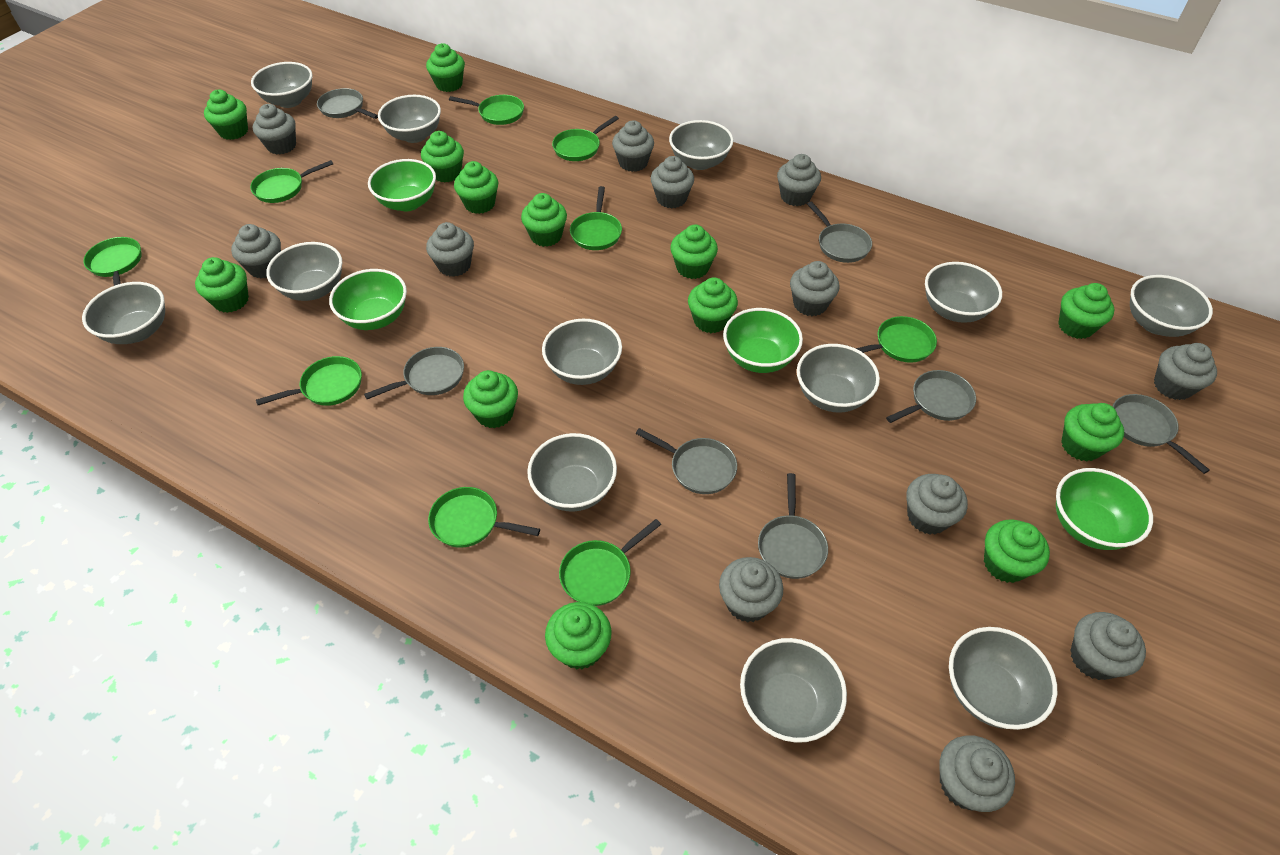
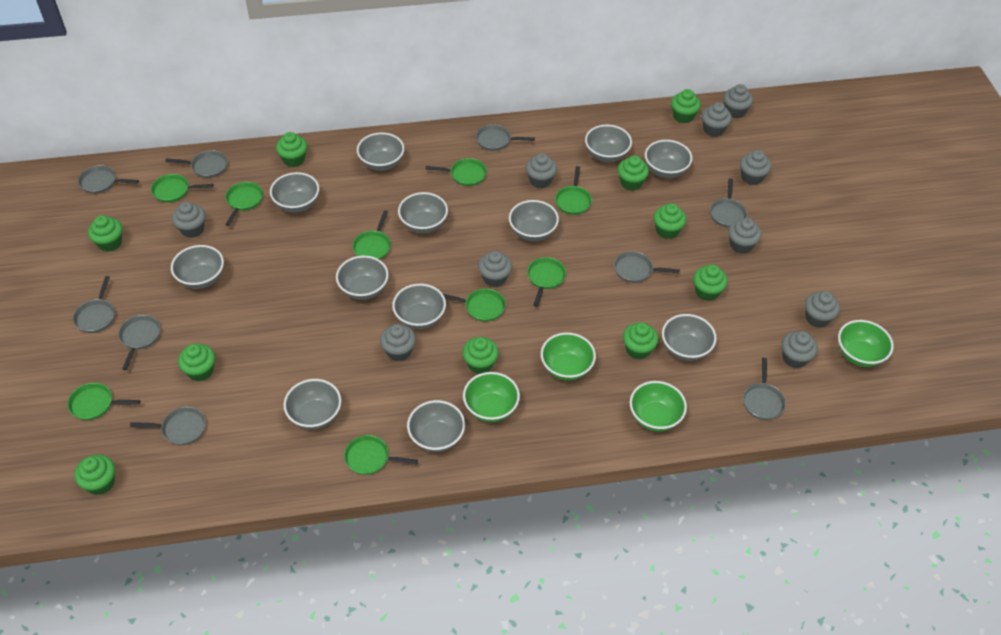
green cupcake: 13 -> 10
grey cupcake: 12 -> 10
grey pan: 7 -> 9

